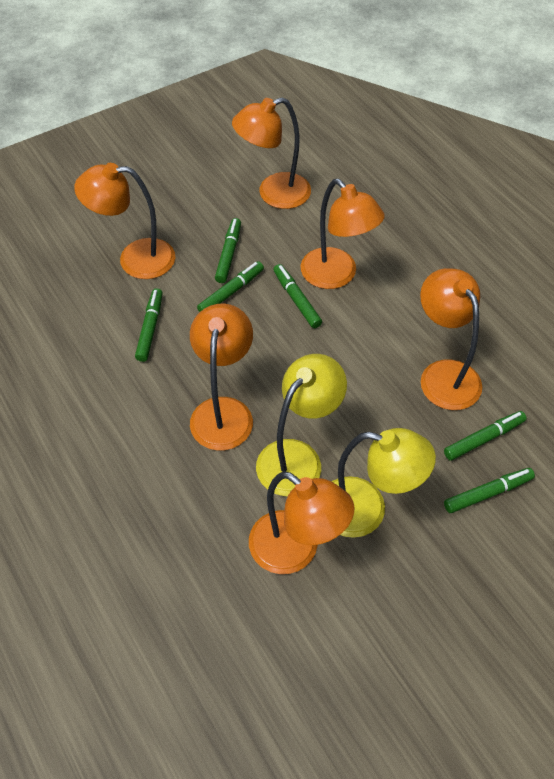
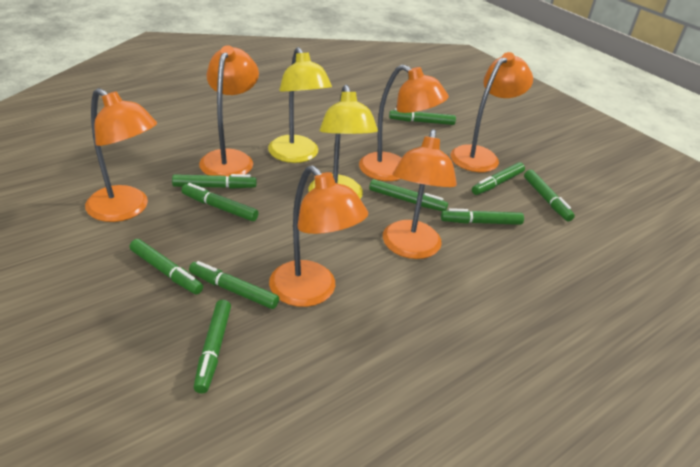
green marker: 6 -> 10

